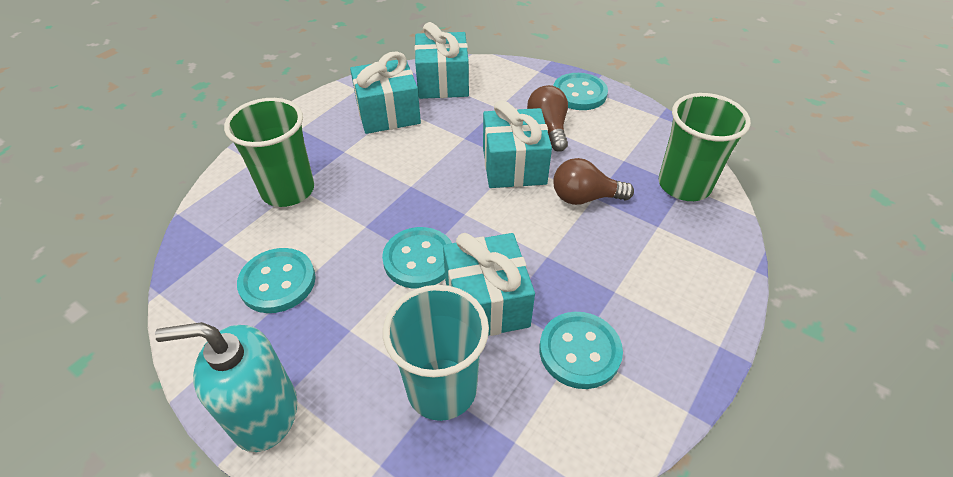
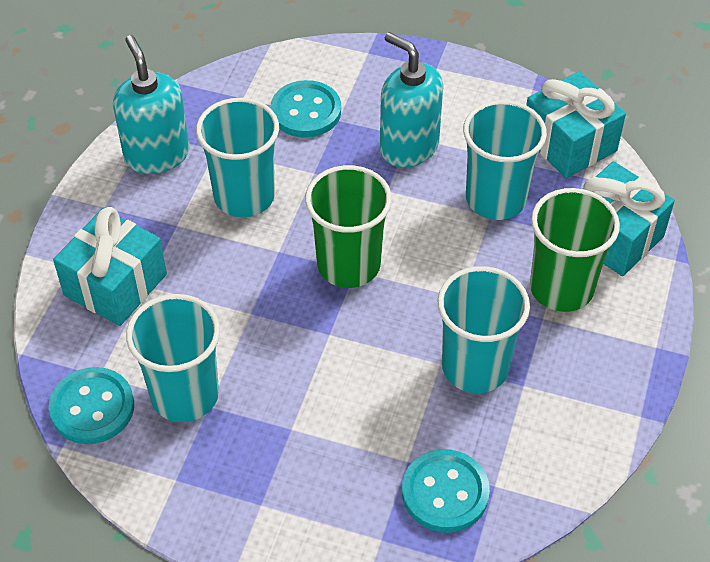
brown light bulb: 2 -> 0
turquoise button: 4 -> 3
turquoise cup: 1 -> 4
turquoise gift: 4 -> 3
turquoise soap dispenser: 1 -> 2

